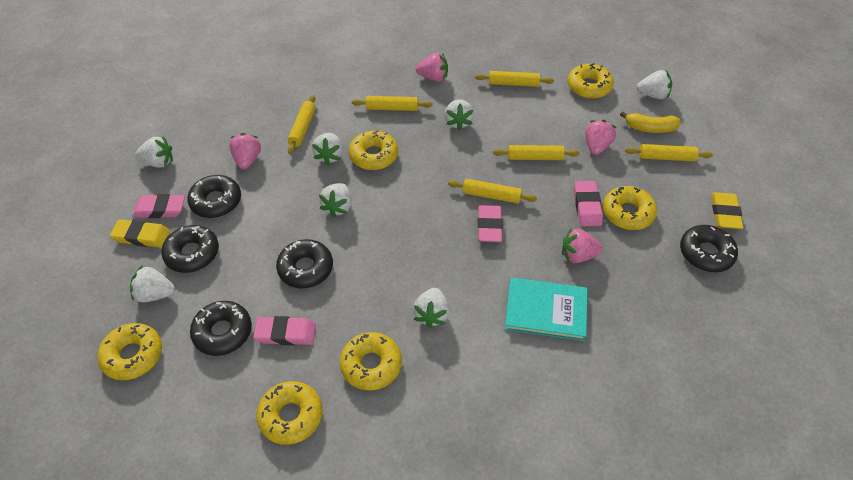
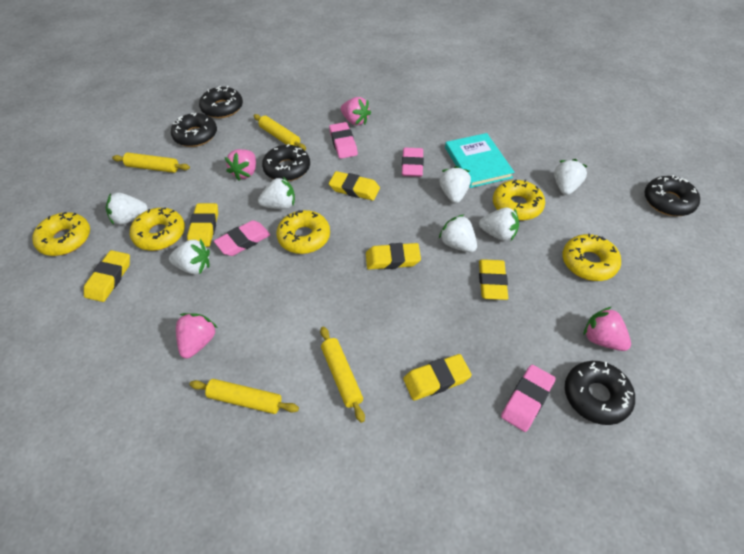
yellow banana: 1 -> 0
yellow donut: 6 -> 5
yellow eraser: 2 -> 6
yellow rolling pin: 6 -> 4

